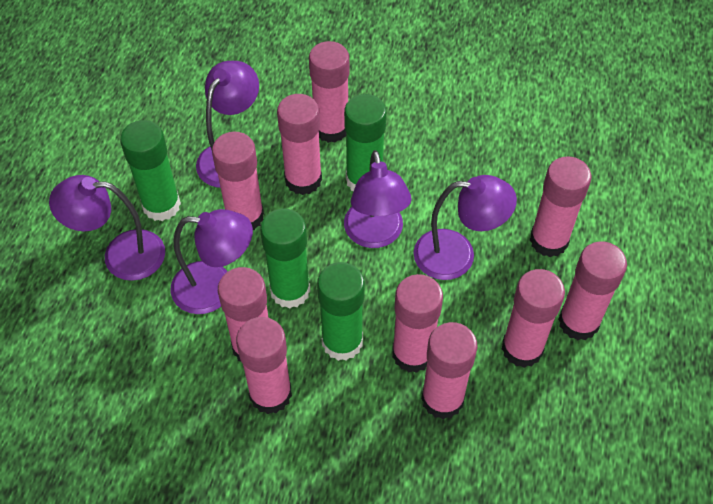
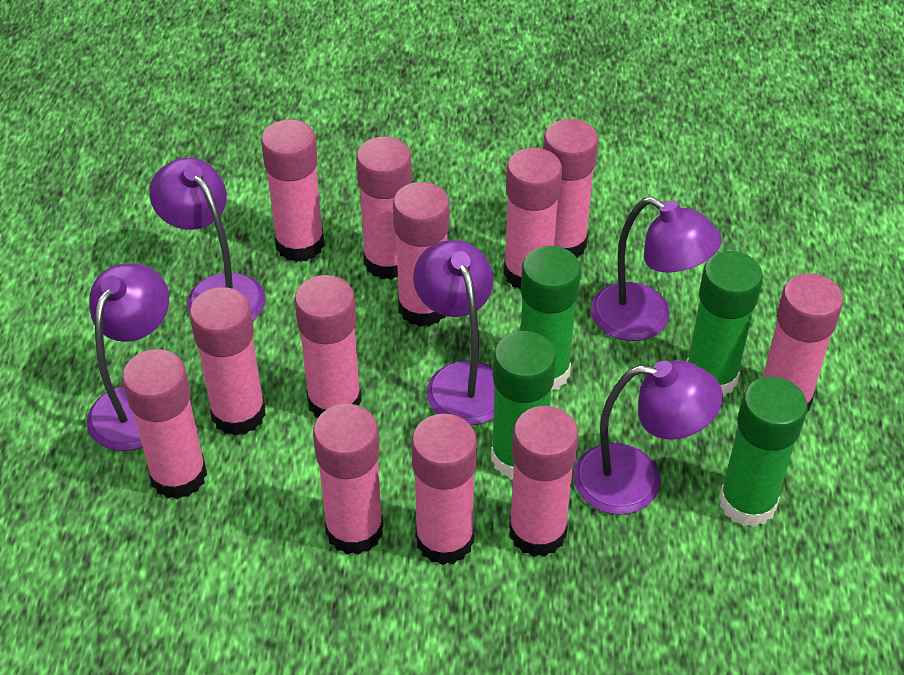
pink glue stick: 10 -> 12

